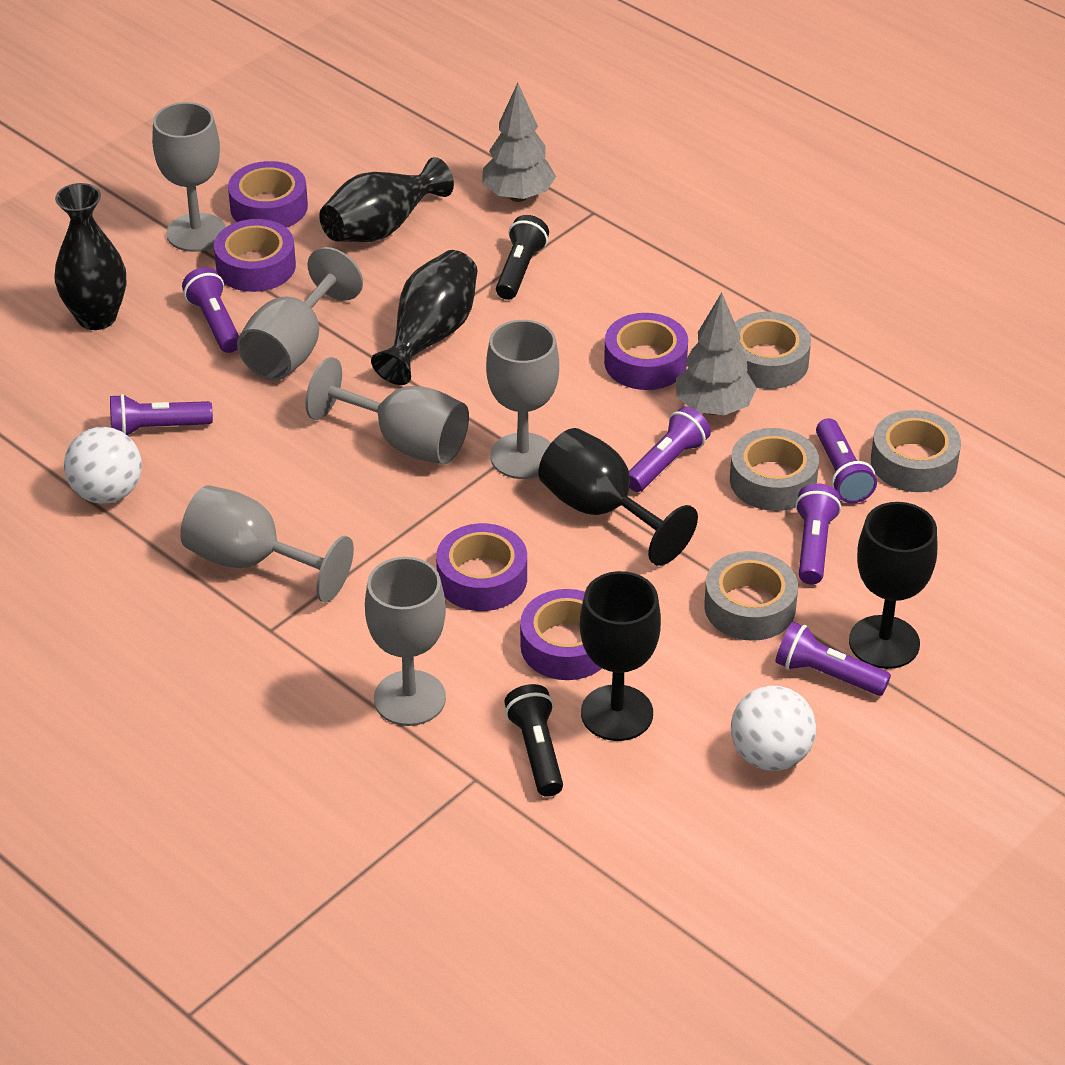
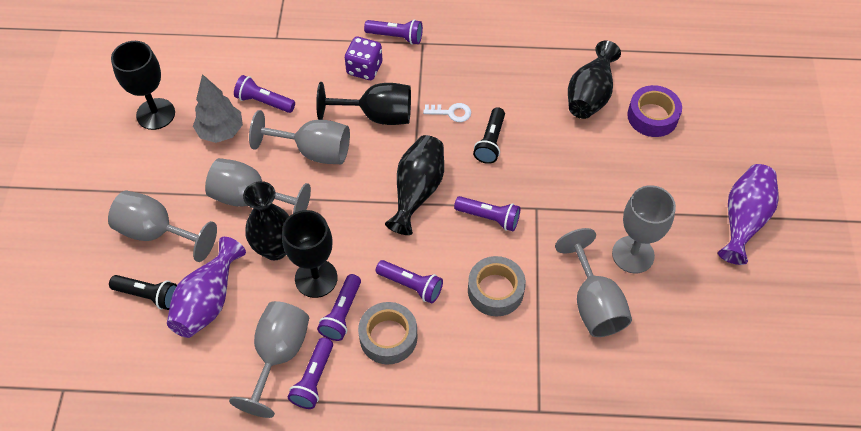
grey tape: 4 -> 2
grey tree: 2 -> 1
purple dice: 0 -> 1
purple tape: 5 -> 1
purple vase: 0 -> 2
white ball: 2 -> 0
white key: 0 -> 1

